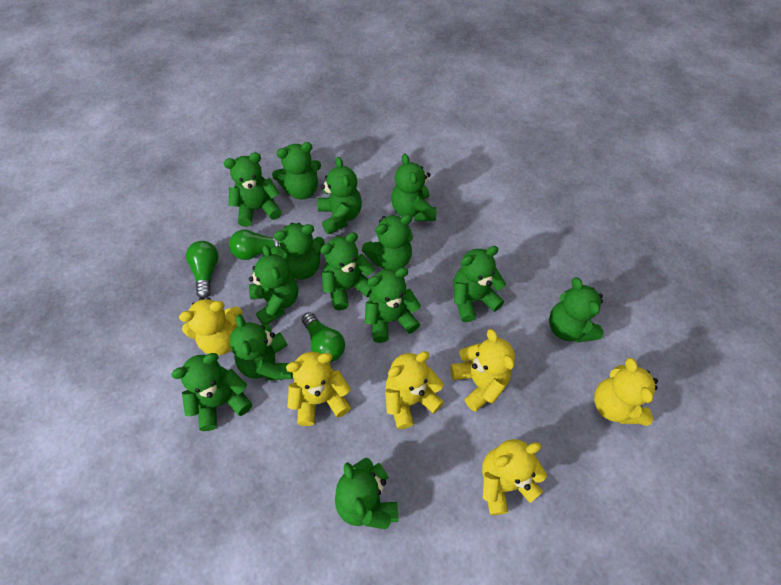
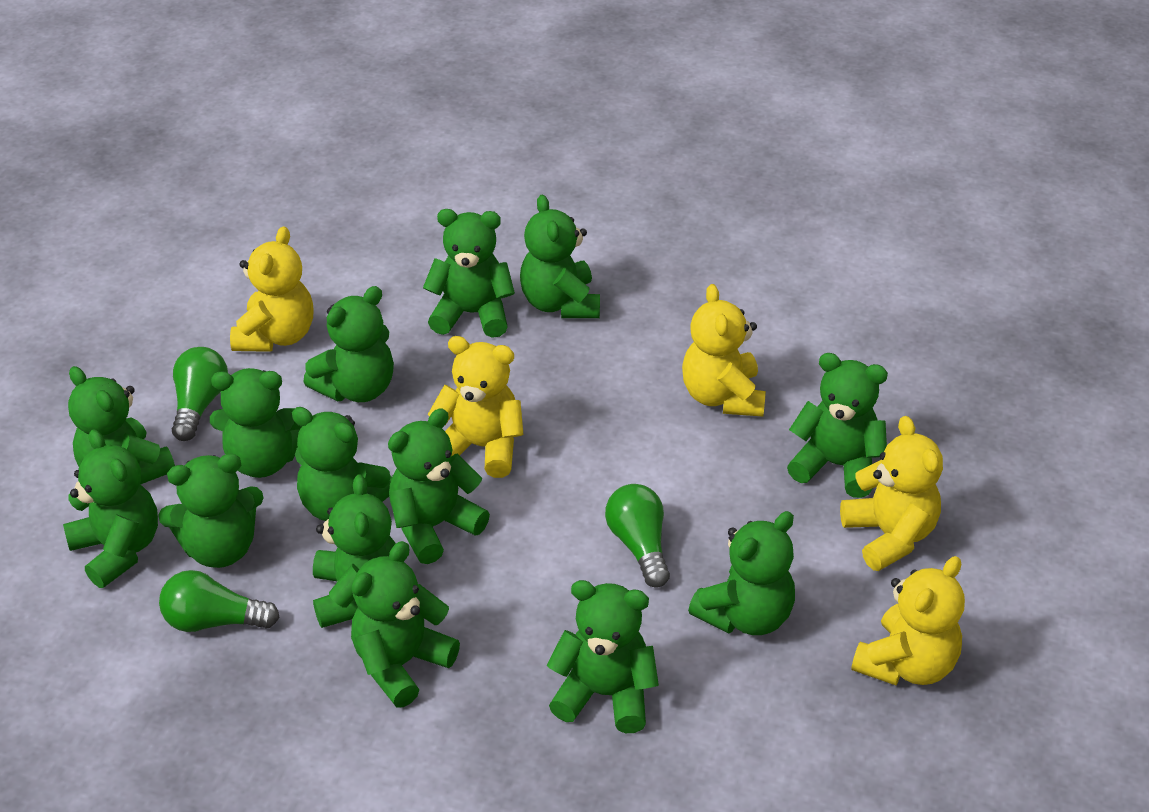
yellow teddy bear: 6 -> 5

